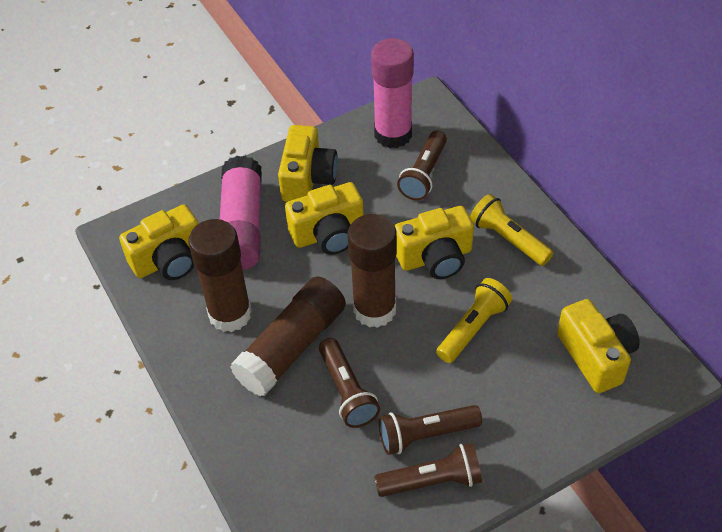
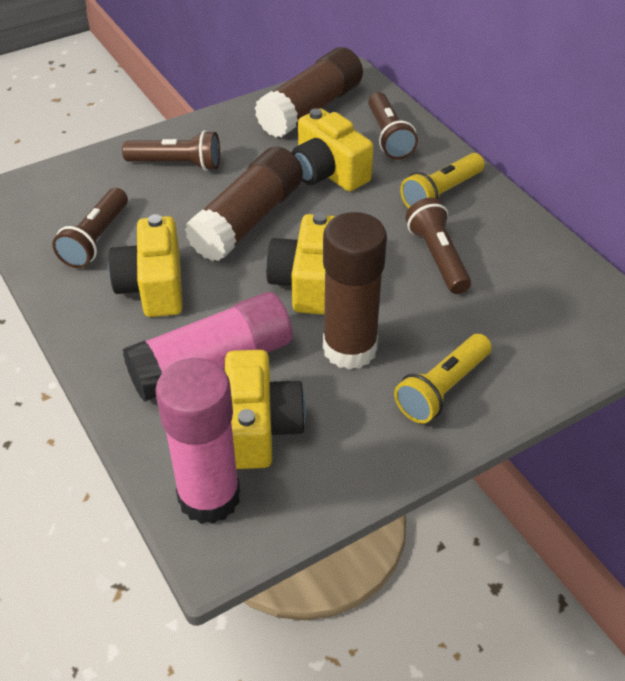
yellow camera: 5 -> 4

